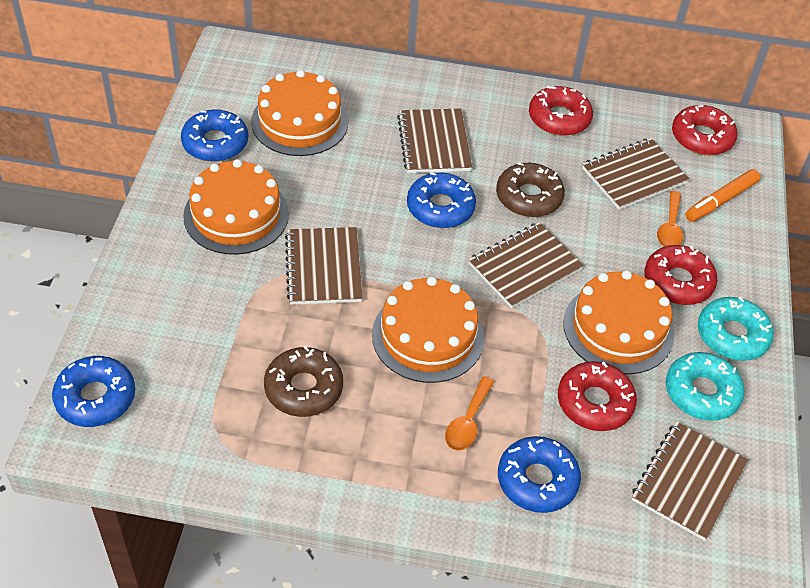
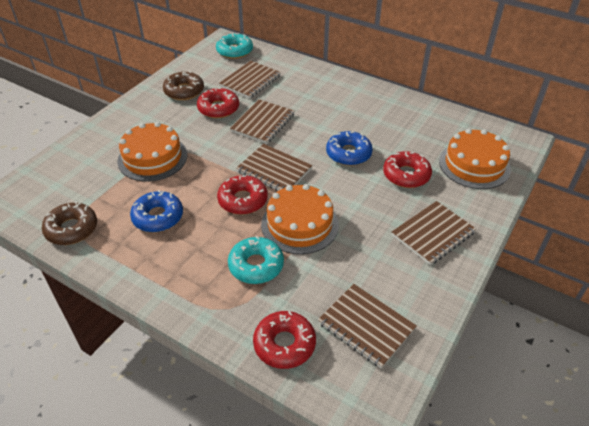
blue donut: 4 -> 2
orange cake: 4 -> 3
orange marker: 1 -> 0
orange spoon: 2 -> 0

